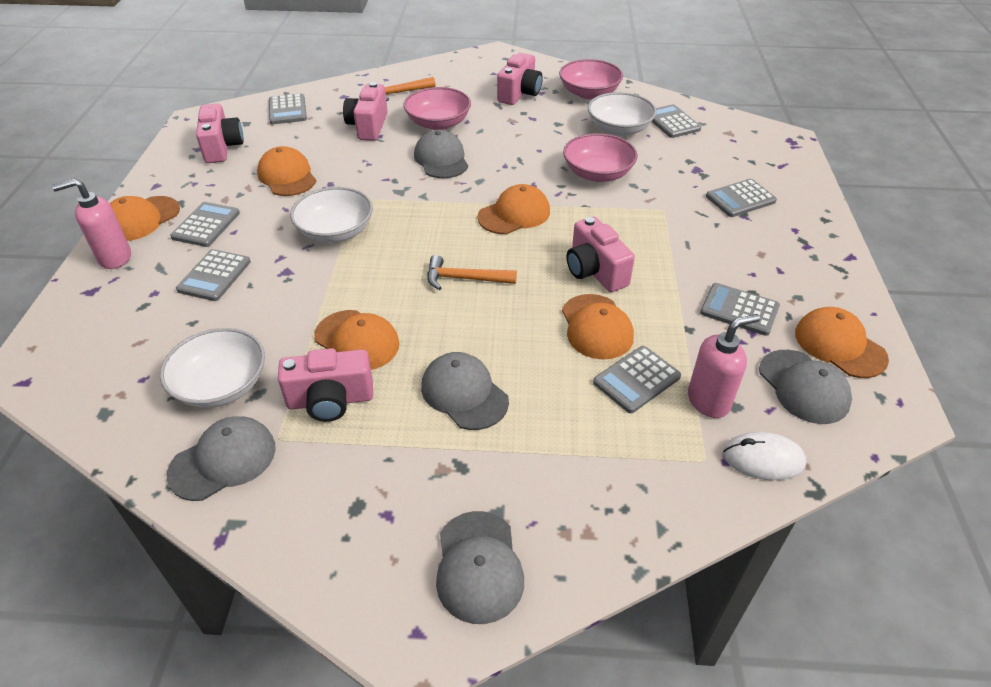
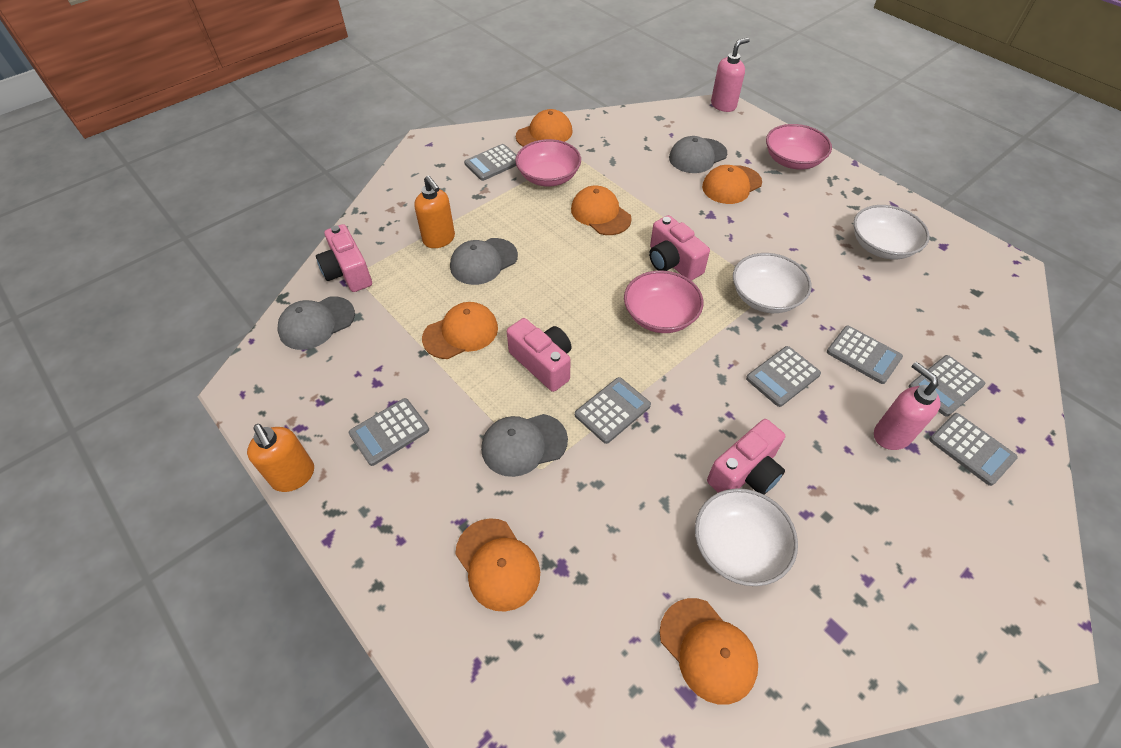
grey cap: 5 -> 4
orange hammer: 2 -> 0
orange soap dispenser: 0 -> 2
pink camera: 5 -> 4
white mouse: 1 -> 0

